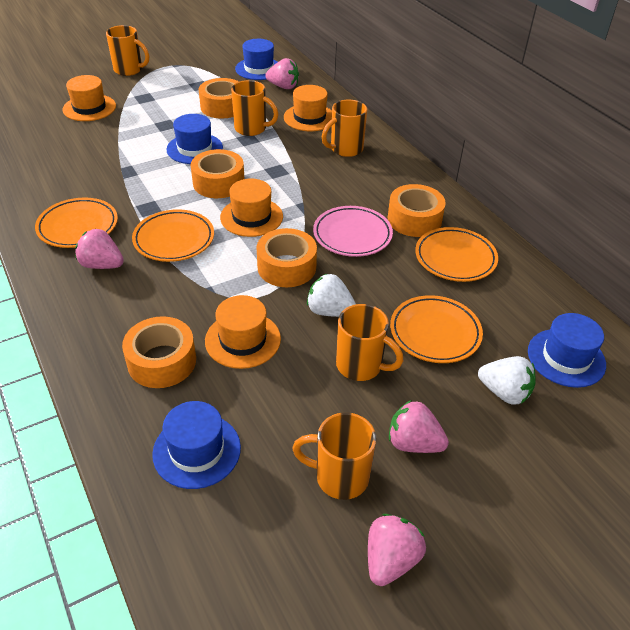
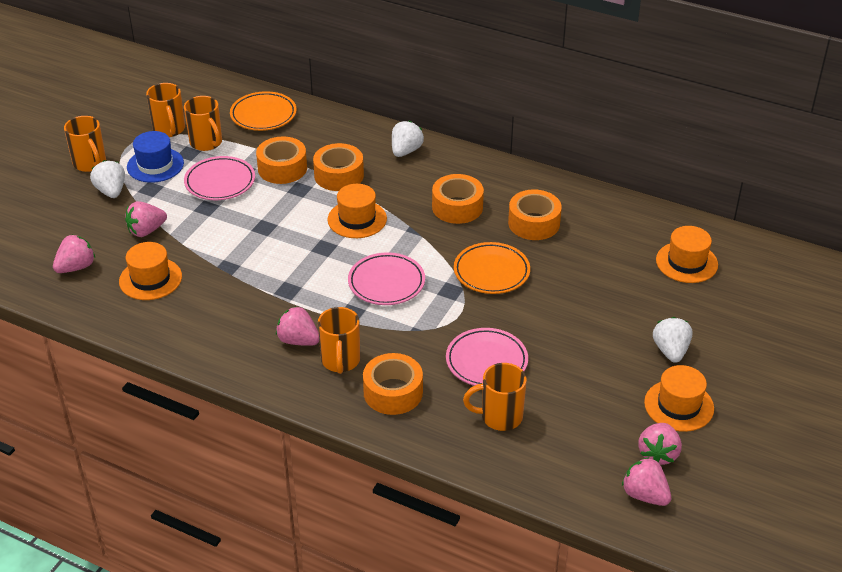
blue hat: 4 -> 1
orange plate: 4 -> 2
pink plate: 1 -> 3
pink strawberry: 4 -> 5
white strawberry: 2 -> 3

